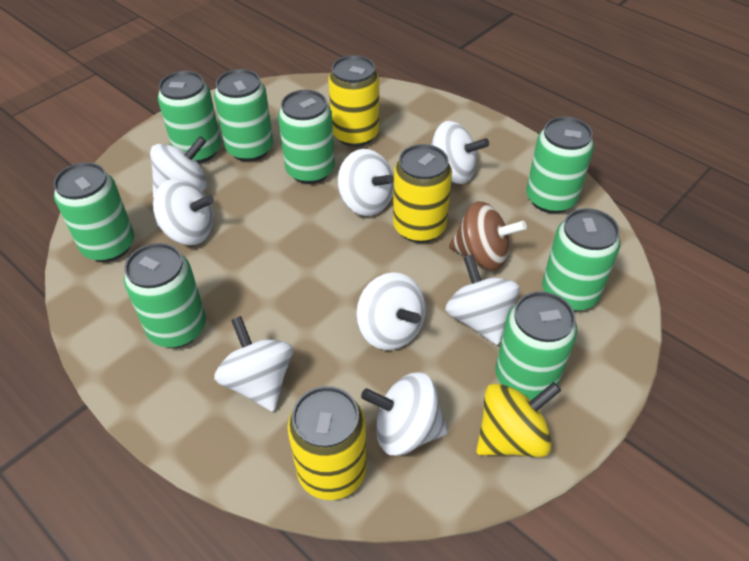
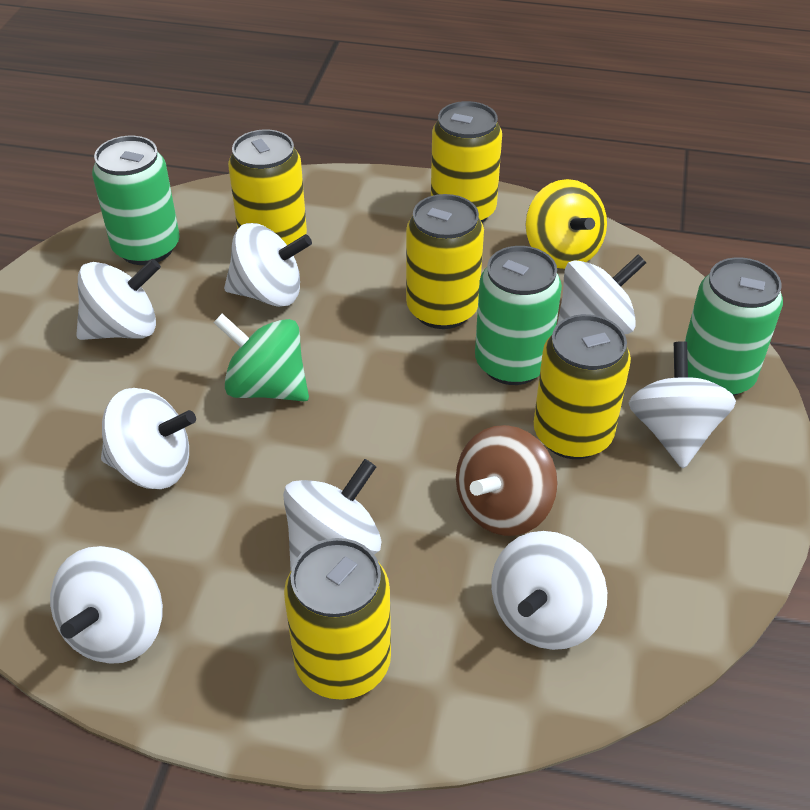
green can: 8 -> 3
green spinning top: 0 -> 1
yellow can: 3 -> 5

